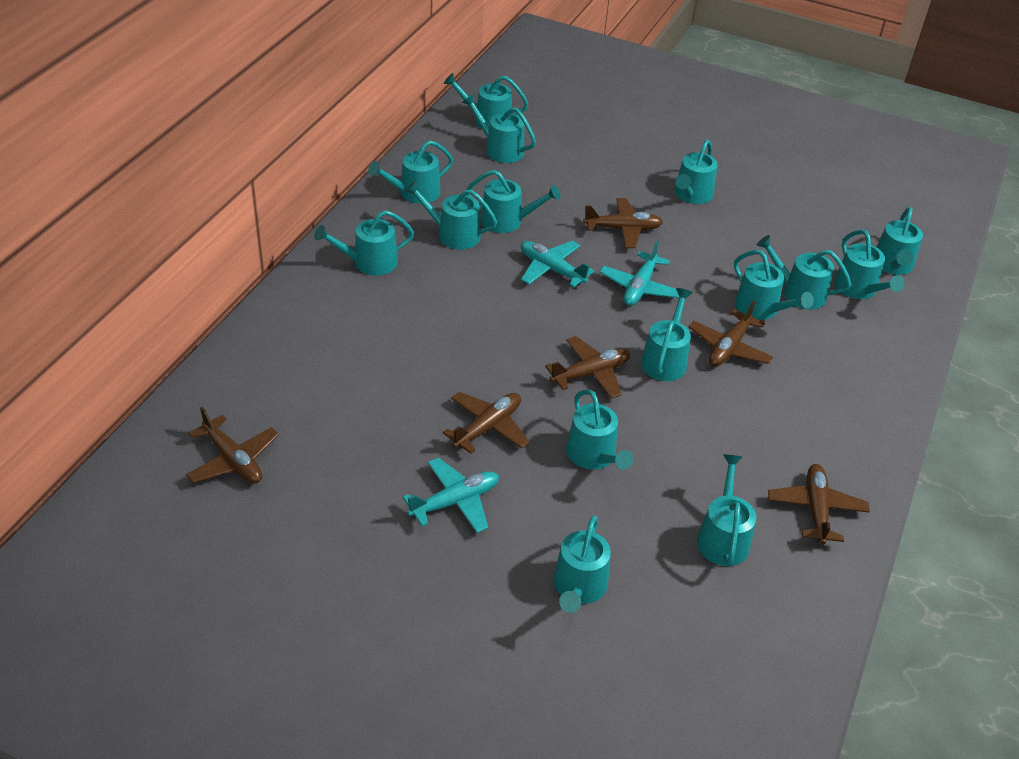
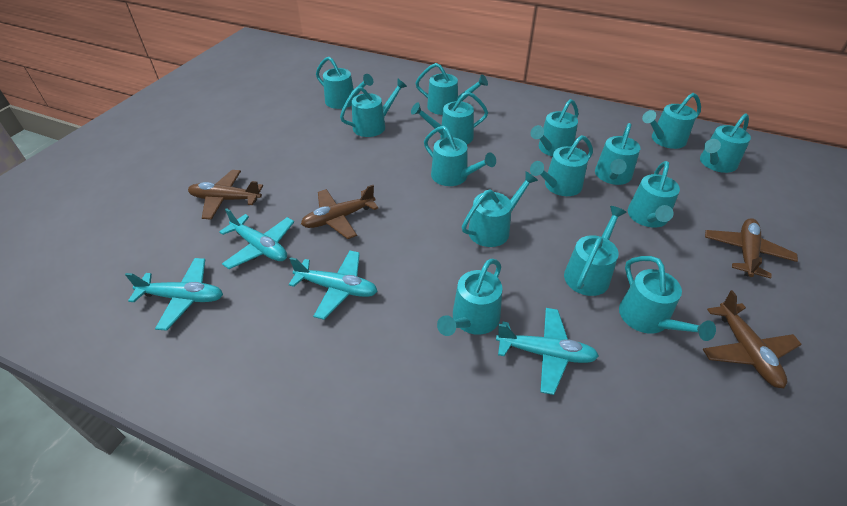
brown plane: 6 -> 4
turquoise plane: 3 -> 4

